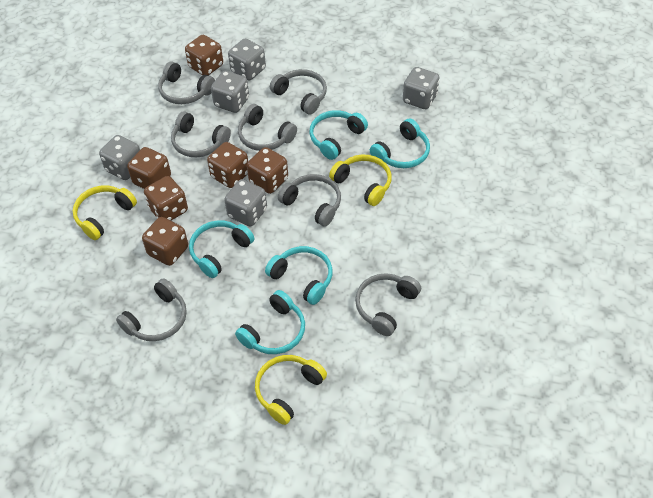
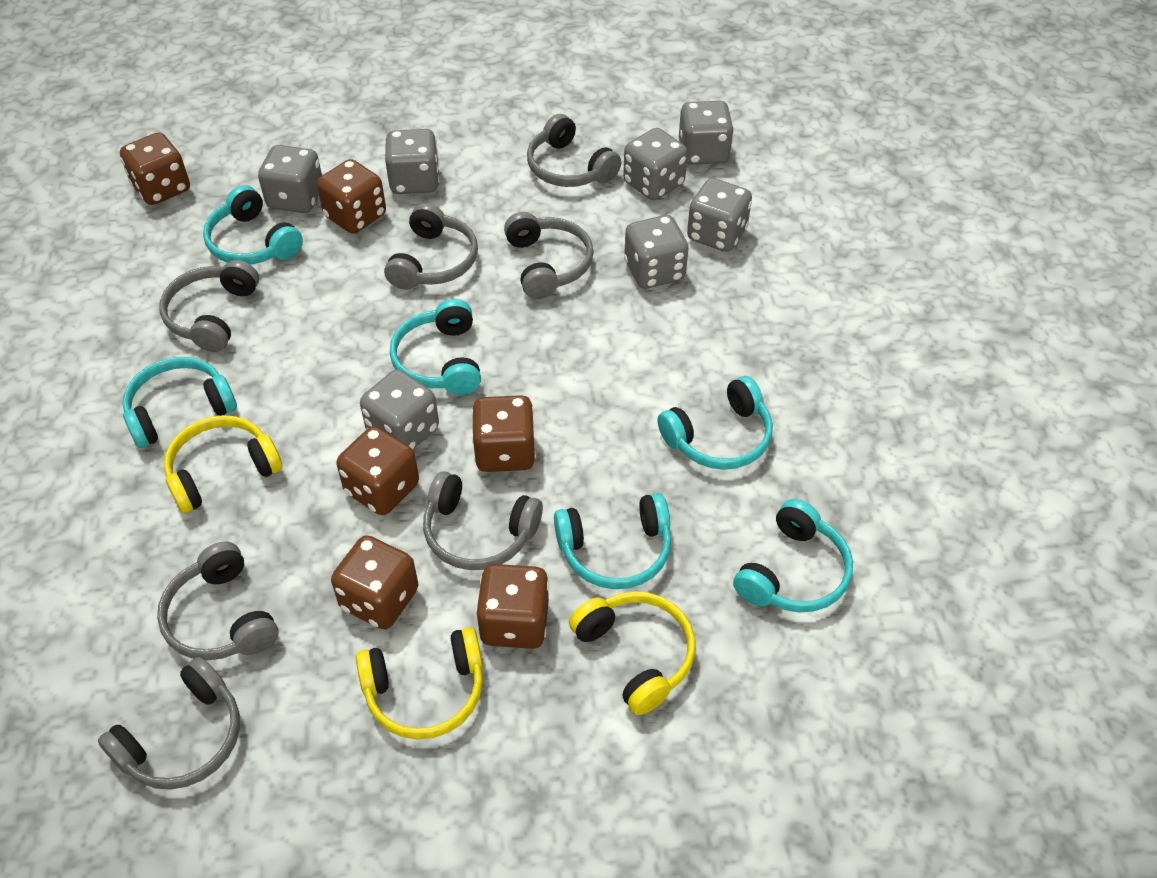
grey dice: 5 -> 7
turquoise headphones: 5 -> 6

